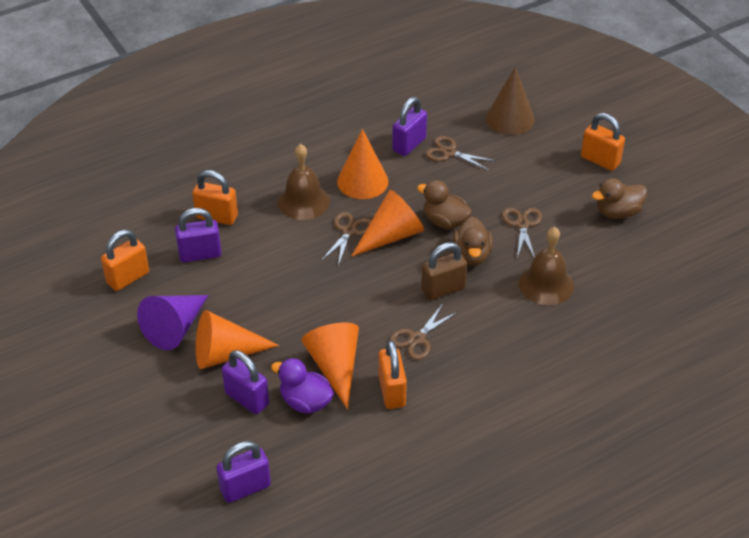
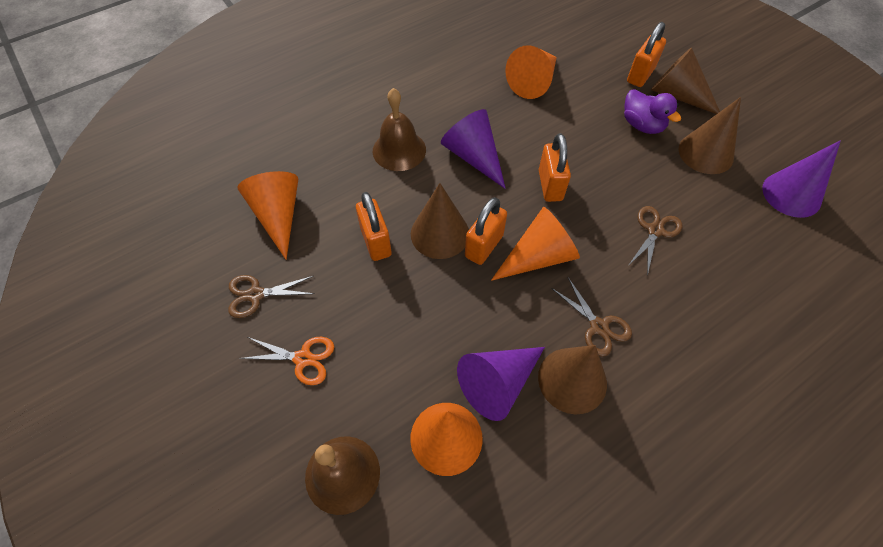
brown cone: 1 -> 4
brown duck: 3 -> 0
brown padlock: 1 -> 0
brown scissors: 4 -> 3
orange scissors: 0 -> 1
purple cone: 1 -> 3
purple padlock: 4 -> 0

